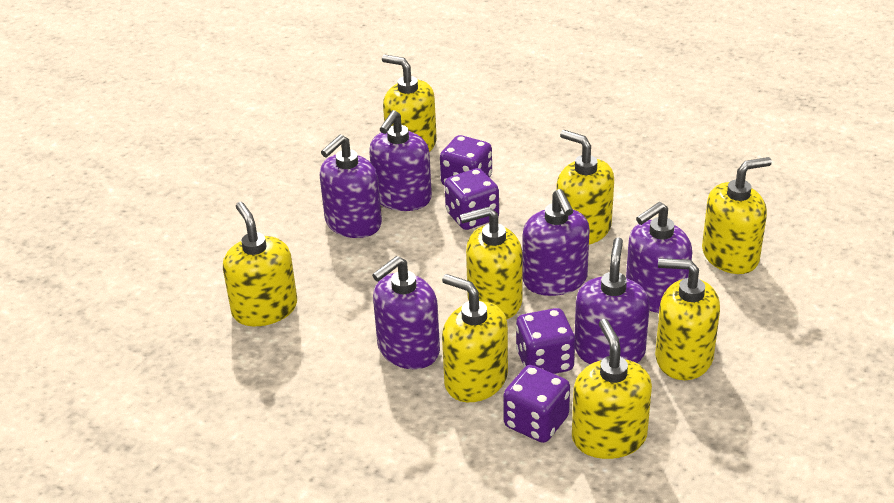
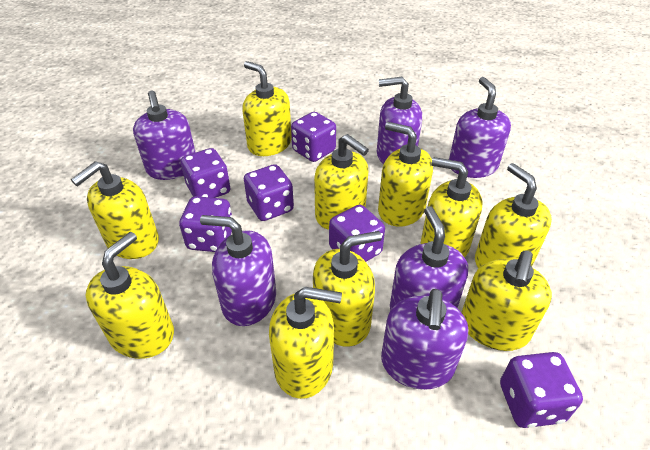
purple dice: 4 -> 6
yellow soap dispenser: 8 -> 10

